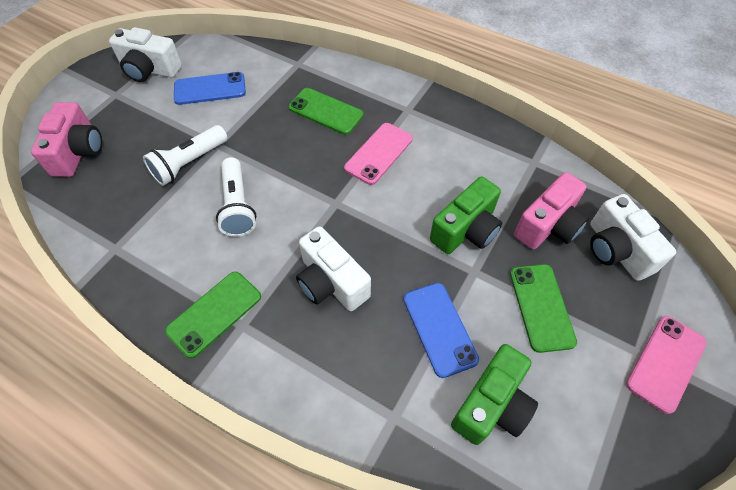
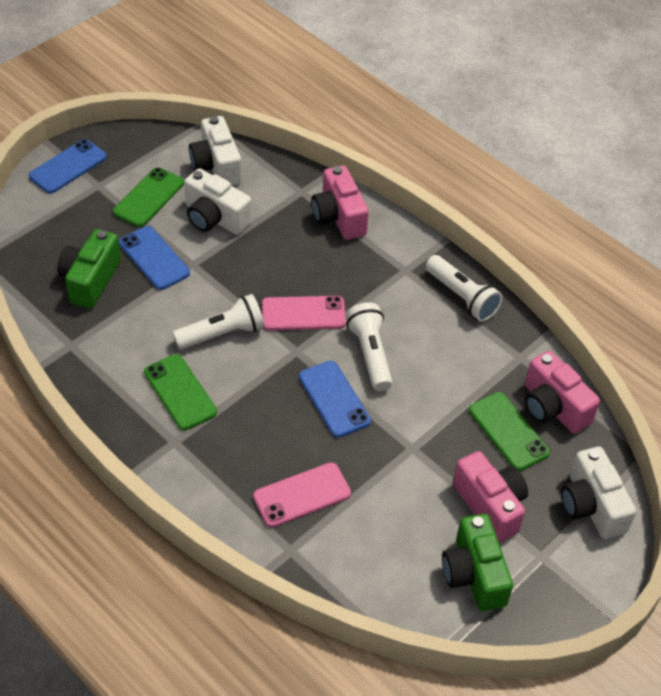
blue phone: 2 -> 3
pink camera: 2 -> 3
white flashlight: 2 -> 3

